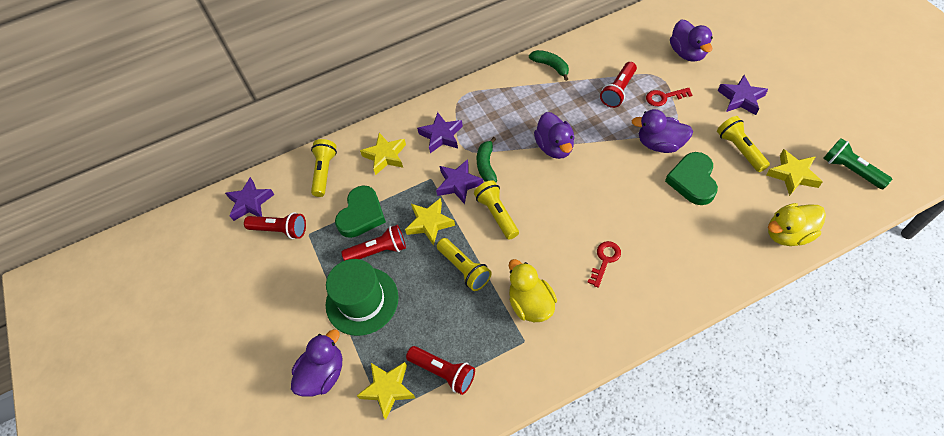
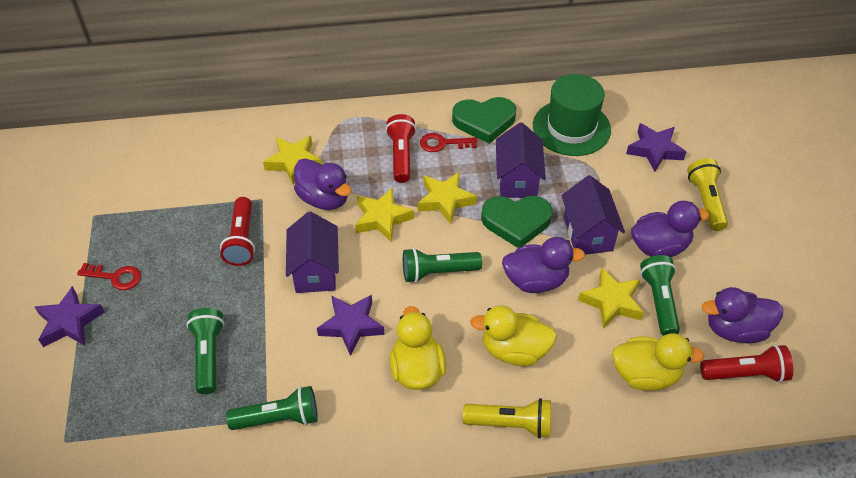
green banana: 2 -> 0
green flashlight: 1 -> 4
purple house: 0 -> 3
purple star: 4 -> 3
red flashlight: 4 -> 3
yellow duck: 2 -> 3
yellow flashlight: 4 -> 2

